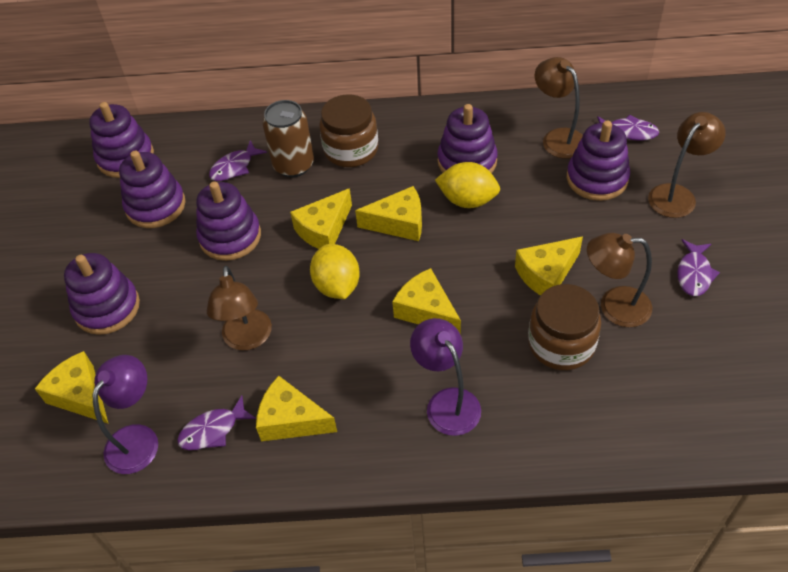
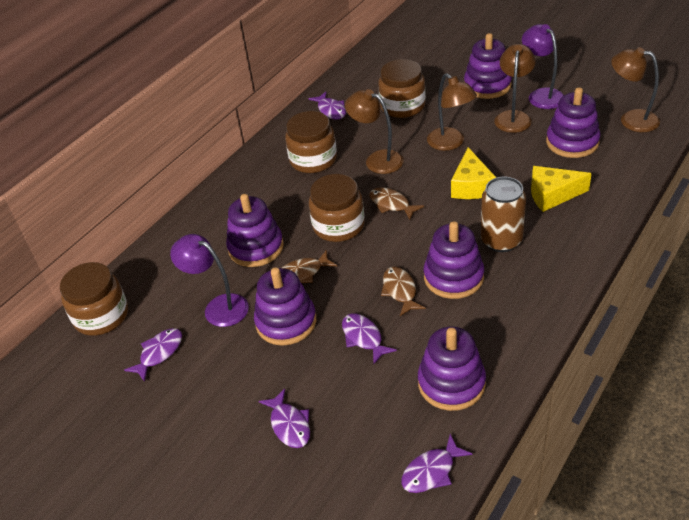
brown fish: 0 -> 3
brown jar: 2 -> 4
purple fish: 4 -> 5
yellow cheese: 6 -> 2
yellow lemon: 2 -> 0

